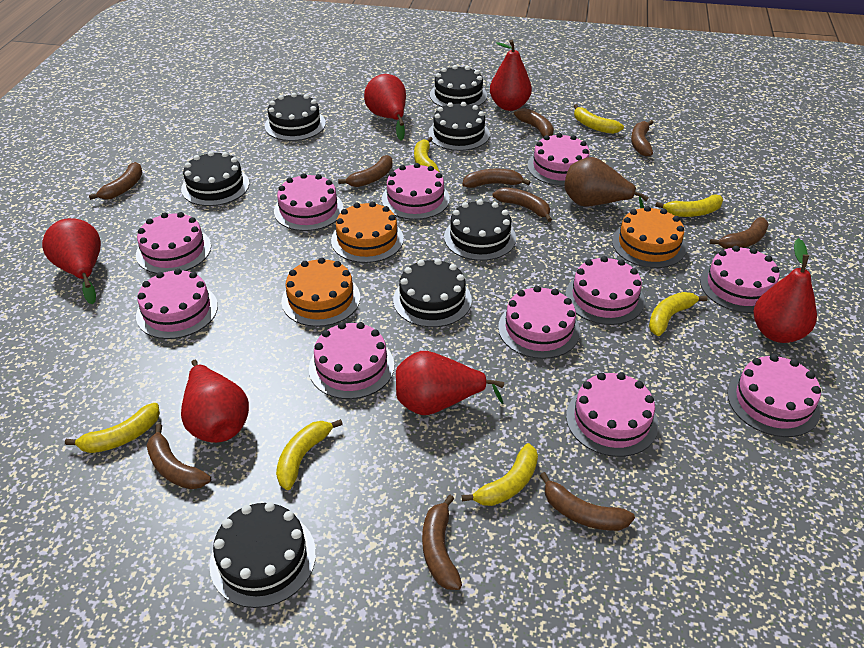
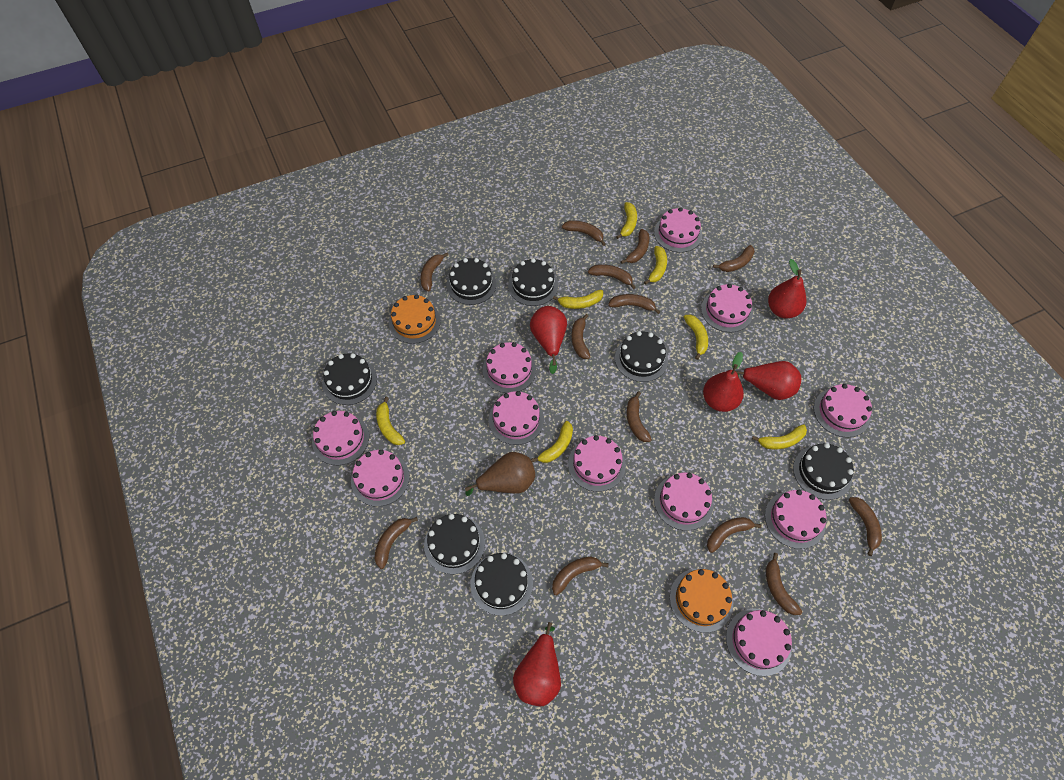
brown banana: 10 -> 13
orange cake: 3 -> 2
red pear: 6 -> 5

